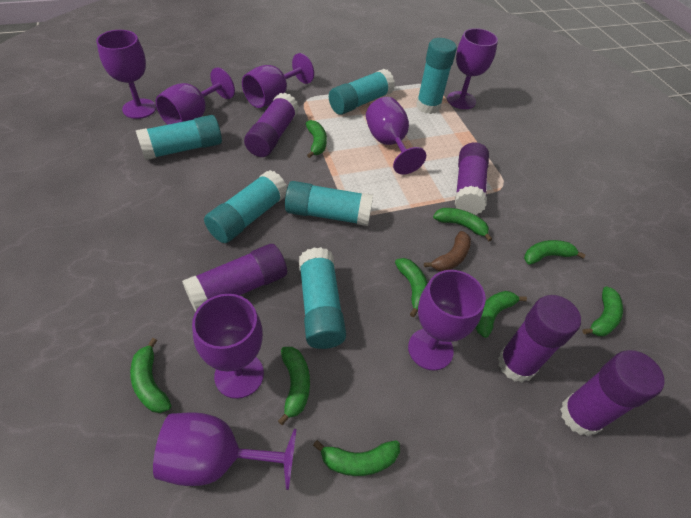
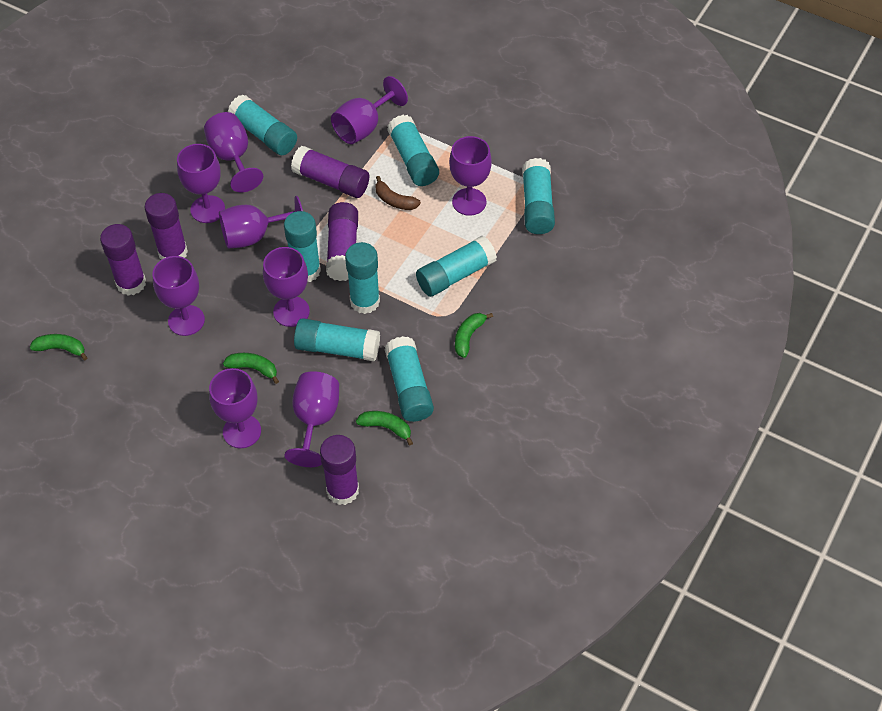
green banana: 9 -> 4
purple goblet: 8 -> 9
turquoise glue stick: 6 -> 8

